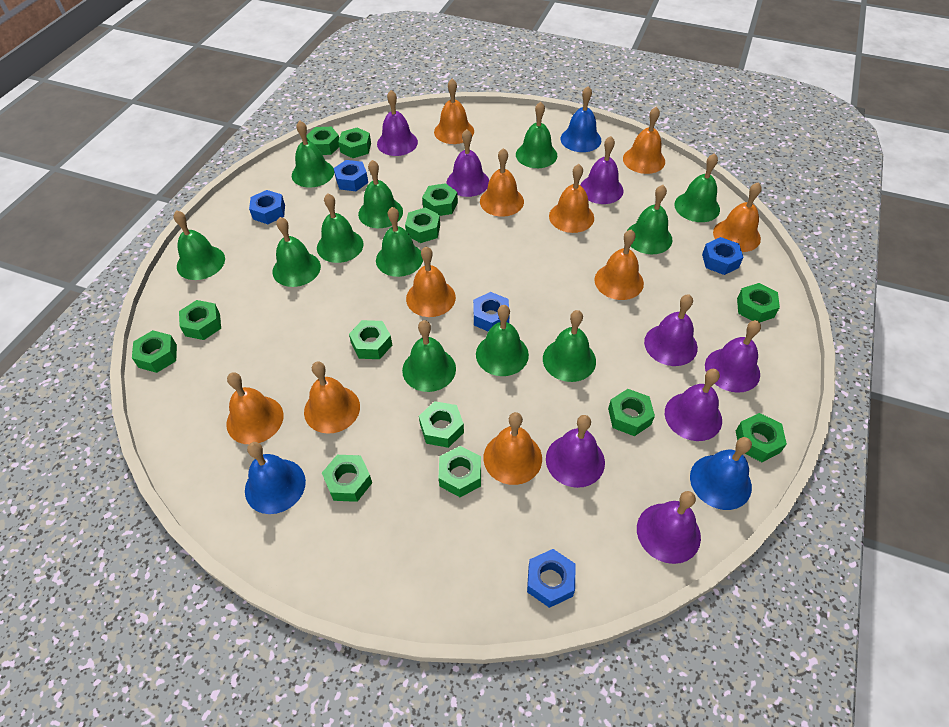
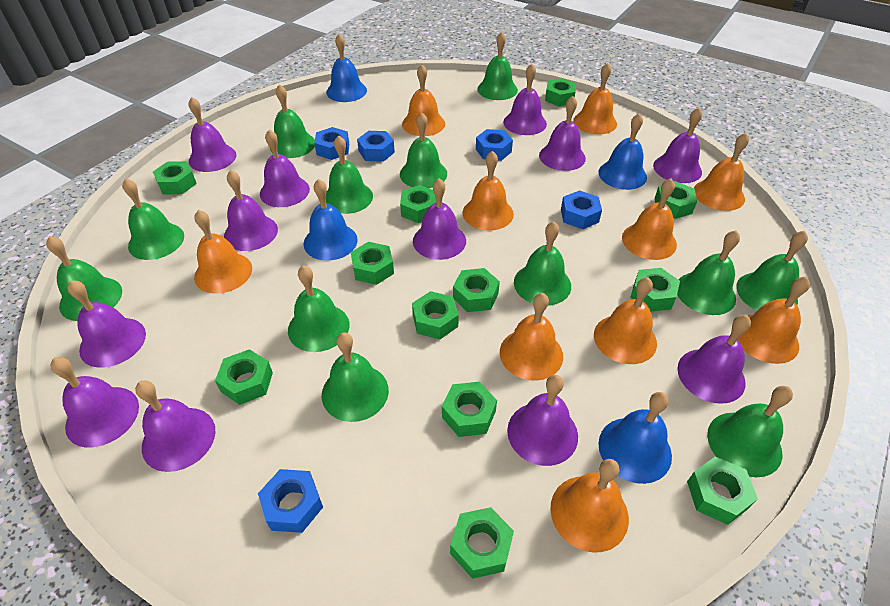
blue bell: 3 -> 4
green nut: 13 -> 12
purple bell: 8 -> 12

